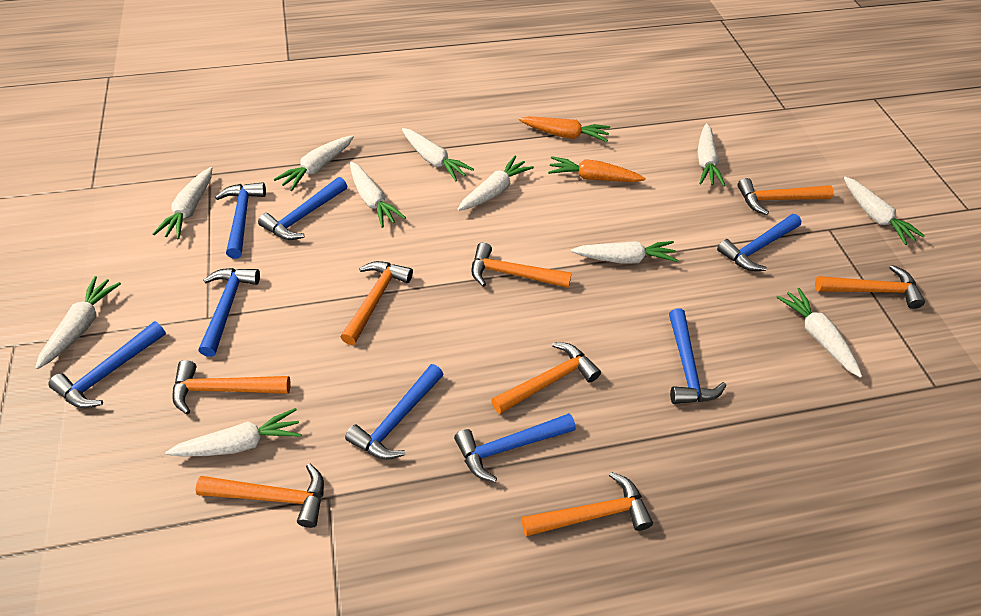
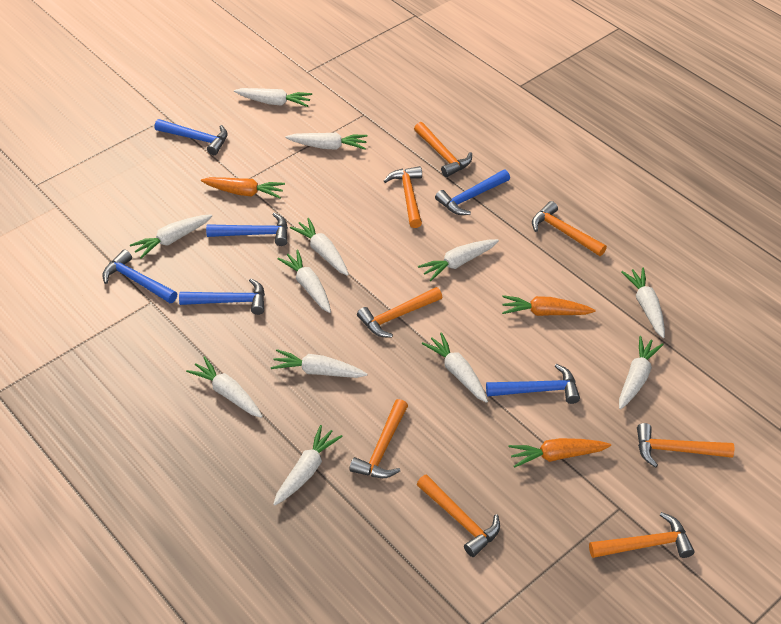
blue hammer: 8 -> 6
orange carrot: 2 -> 3
white carrot: 11 -> 12

